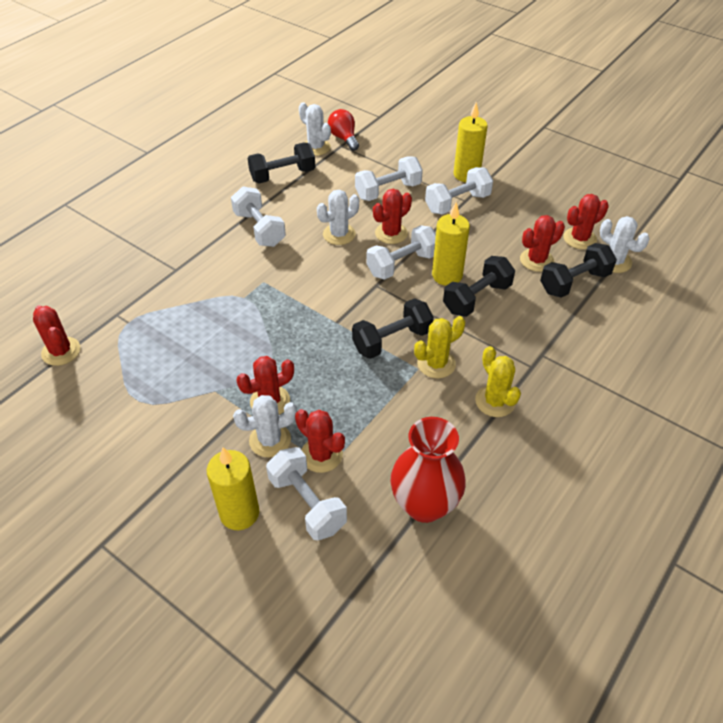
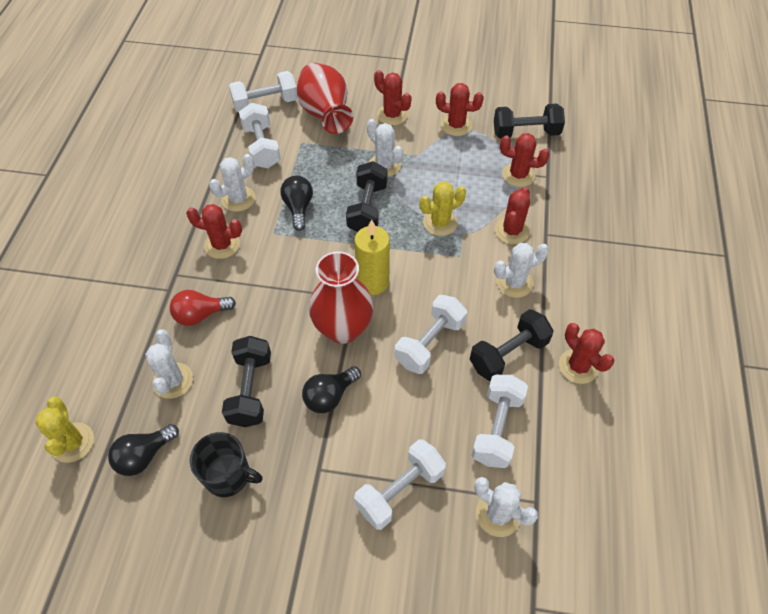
black light bulb: 0 -> 3
black mug: 0 -> 1
red vase: 1 -> 2
white cactus: 4 -> 5
yellow candle: 3 -> 1

